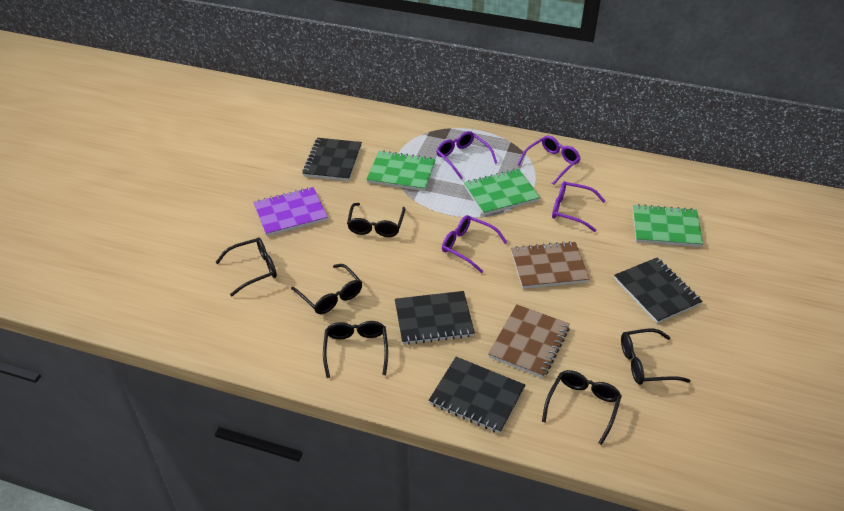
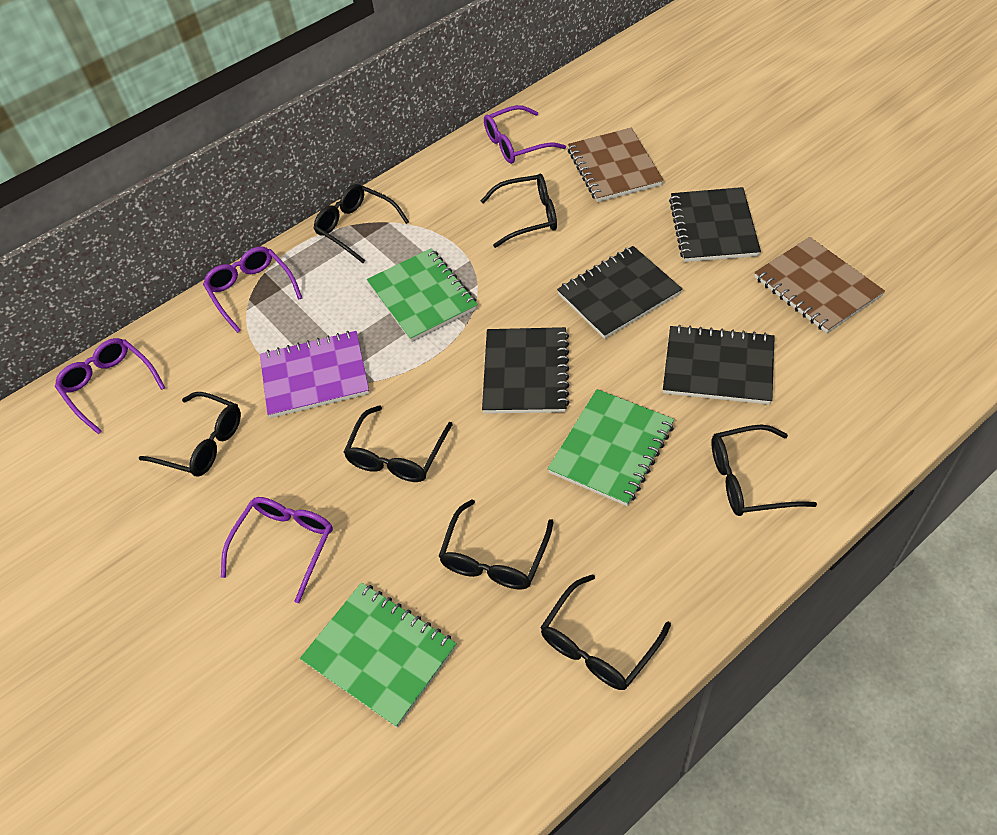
black glasses: 6 -> 7

